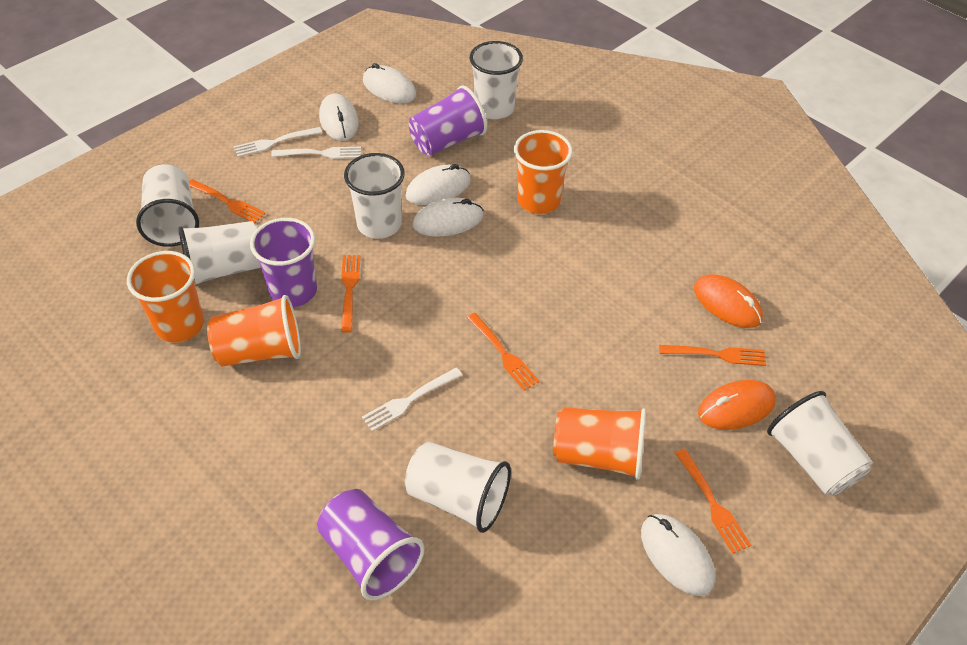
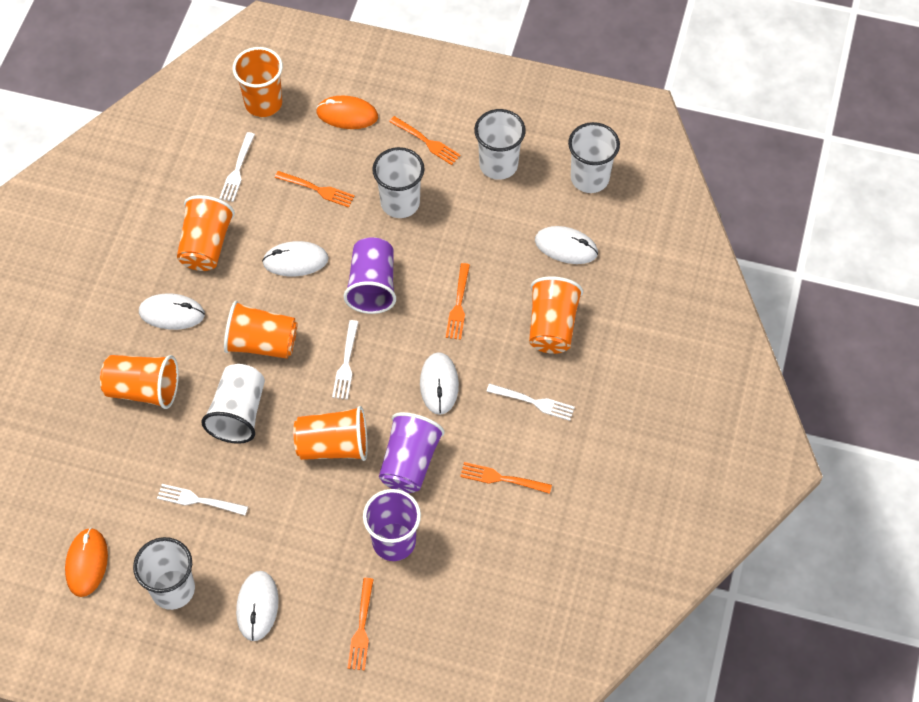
orange cup: 4 -> 6
white cup: 6 -> 5
white fork: 3 -> 4

